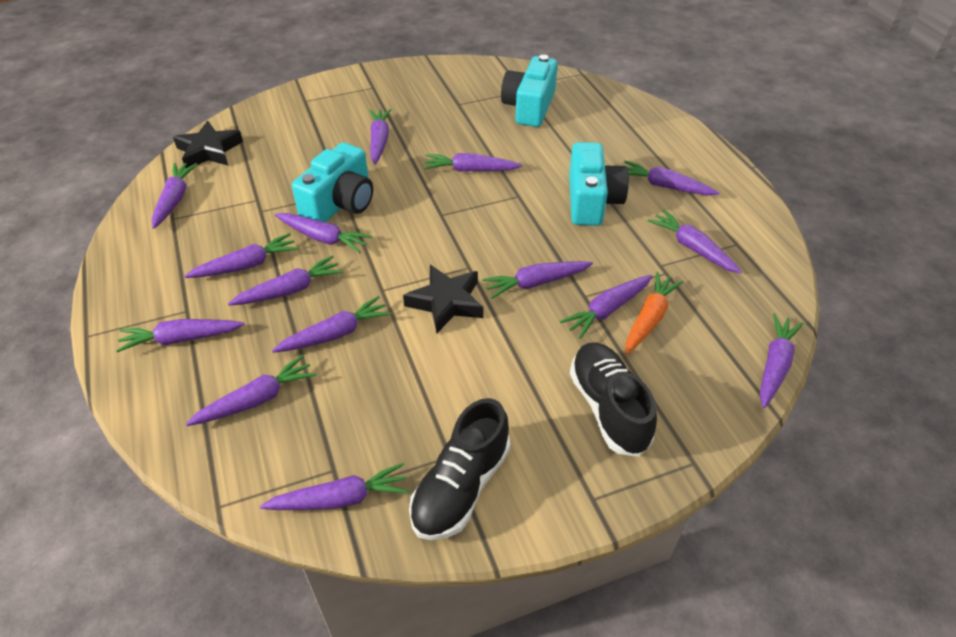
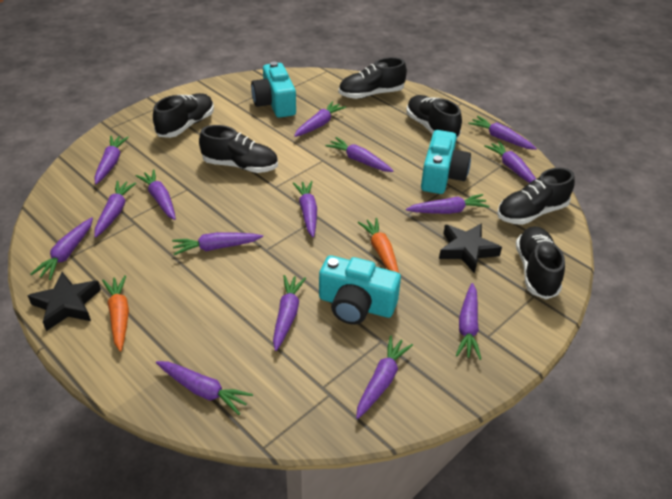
black shoe: 2 -> 6
orange carrot: 1 -> 2

